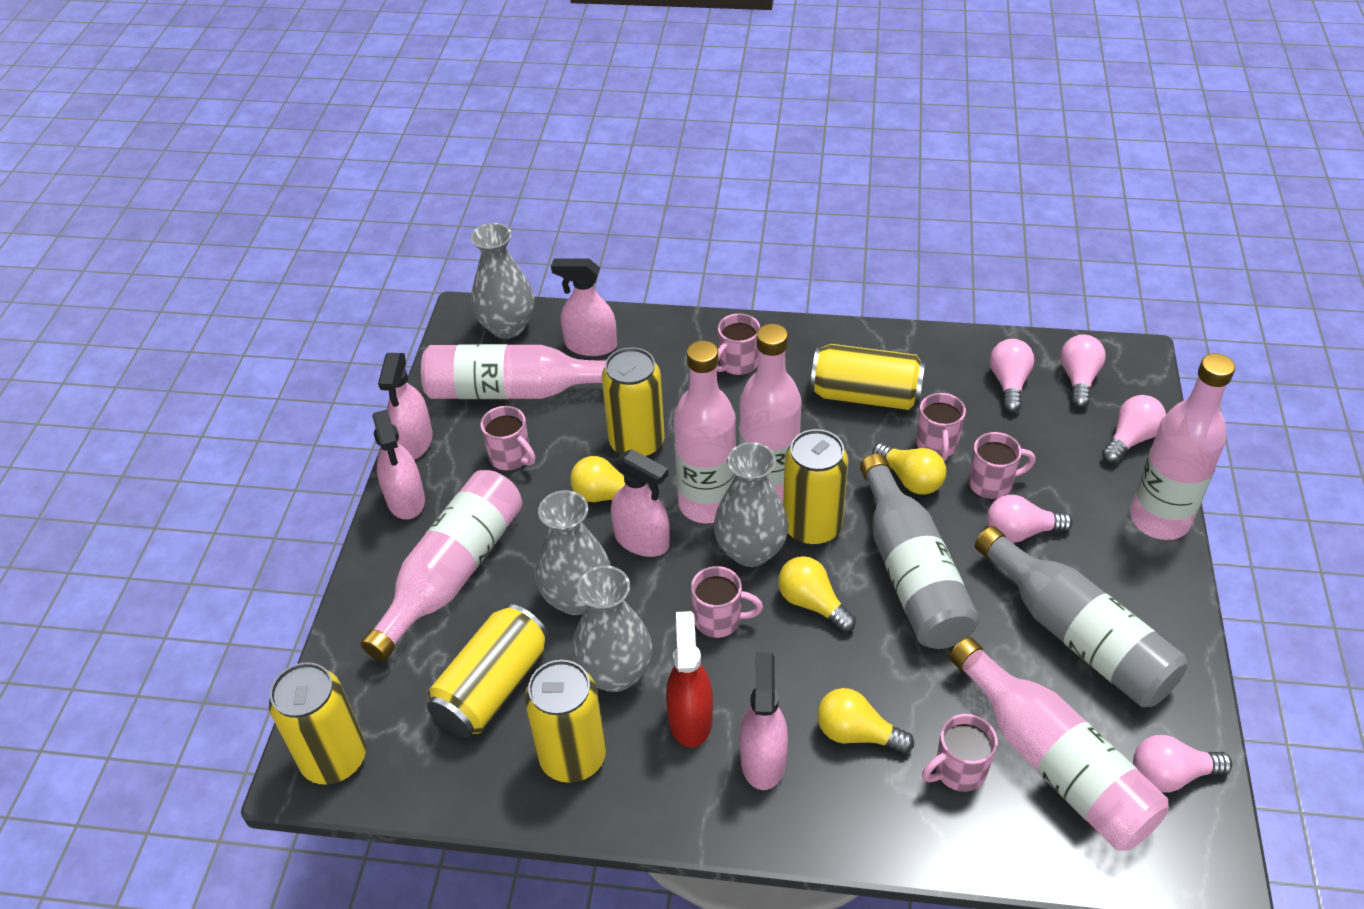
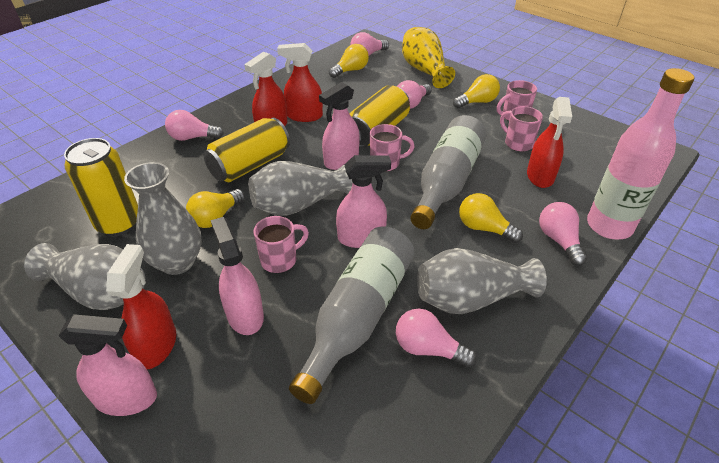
pink bottle: 6 -> 1
pink mug: 6 -> 4
pink spray bottle: 5 -> 4
red spray bottle: 1 -> 4
yellow can: 6 -> 3
yellow vase: 0 -> 1

